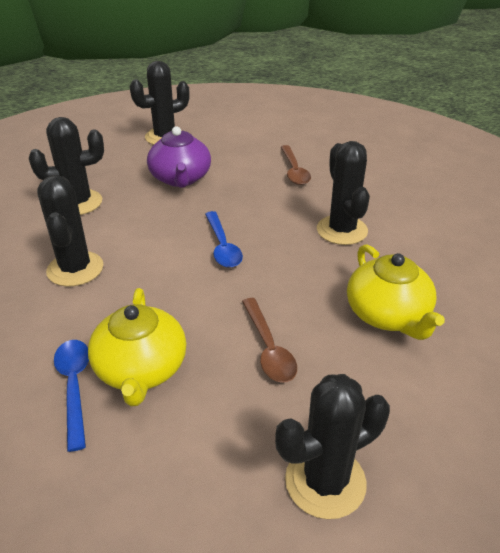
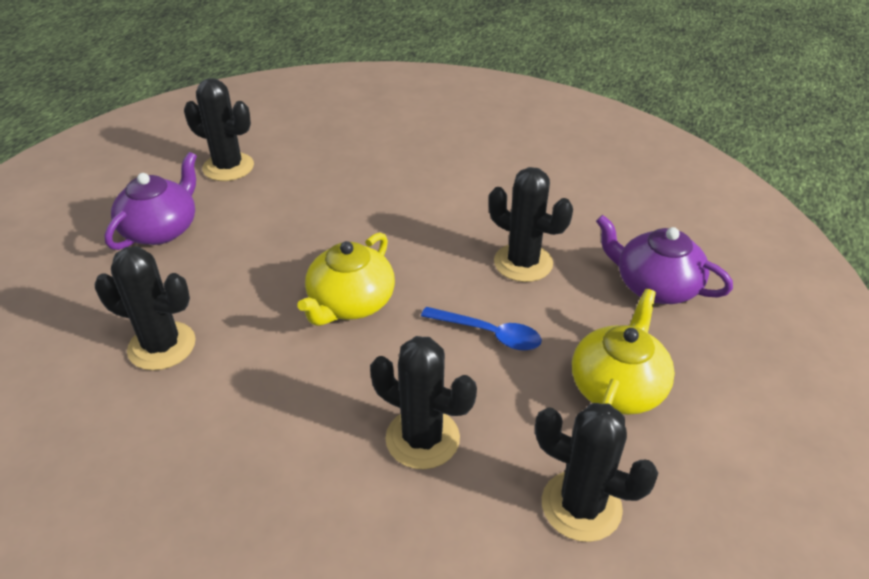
blue spoon: 2 -> 1
brown spoon: 2 -> 0
purple teapot: 1 -> 2

